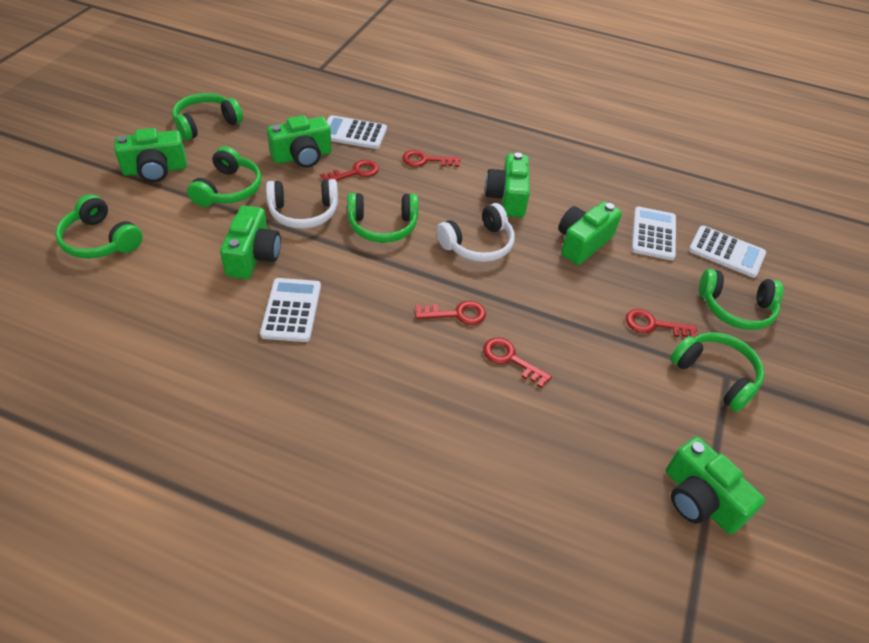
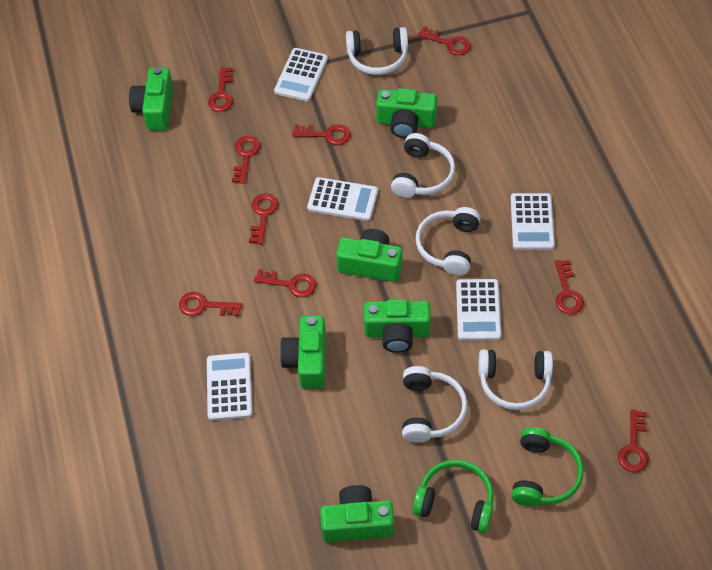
green headphones: 6 -> 2
red key: 5 -> 9
white calculator: 4 -> 5
white headphones: 2 -> 5

